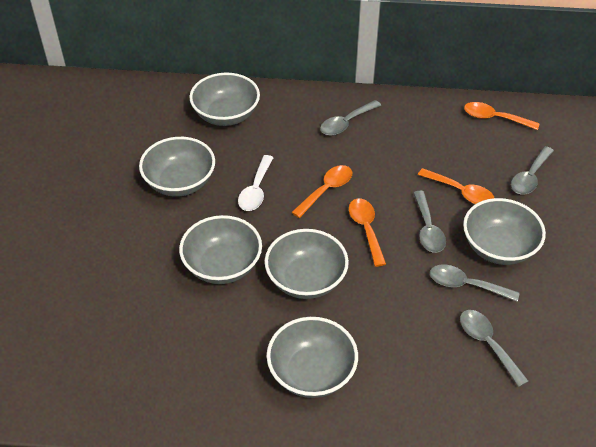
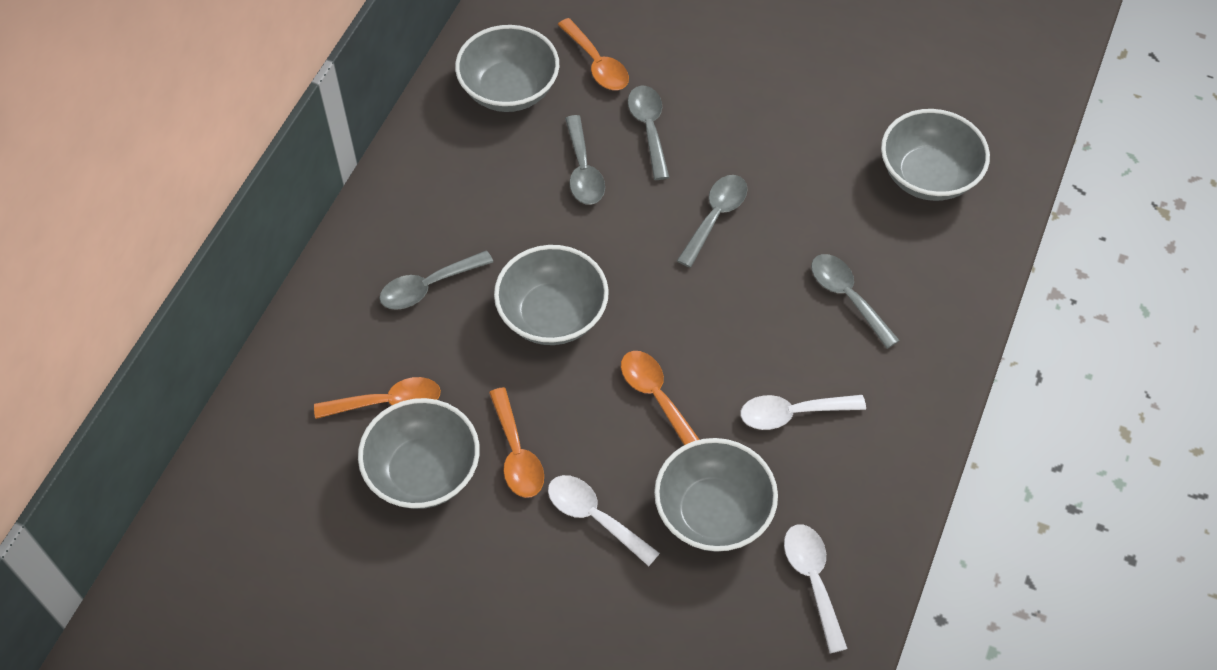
grey bowl: 6 -> 5
white spoon: 1 -> 3

